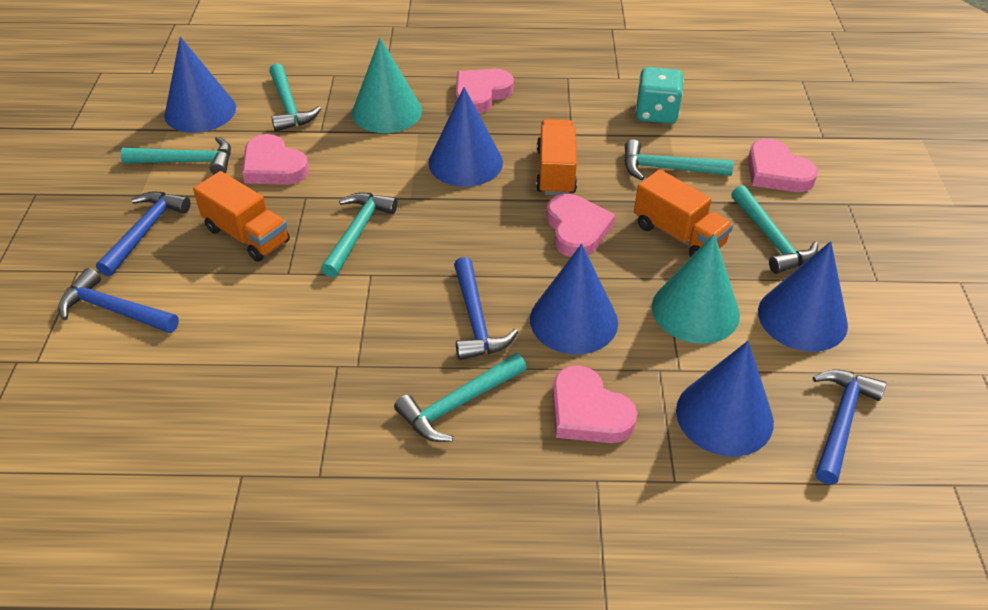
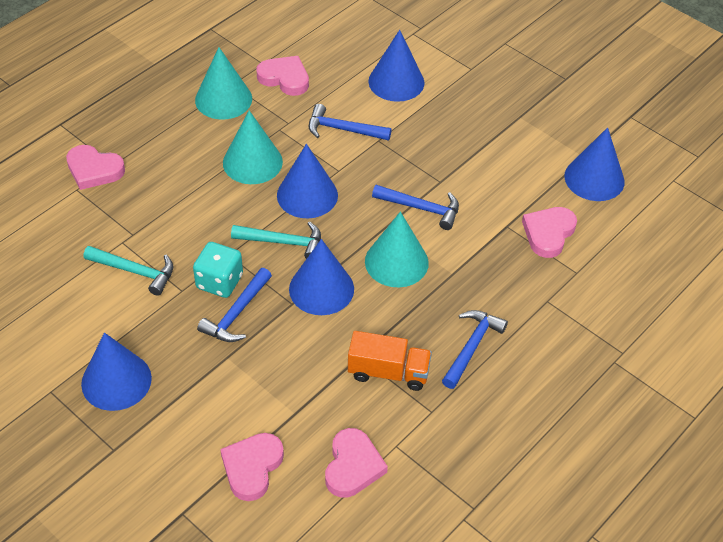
orange truck: 3 -> 1
turquoise cone: 2 -> 3
turquoise hammer: 6 -> 2

